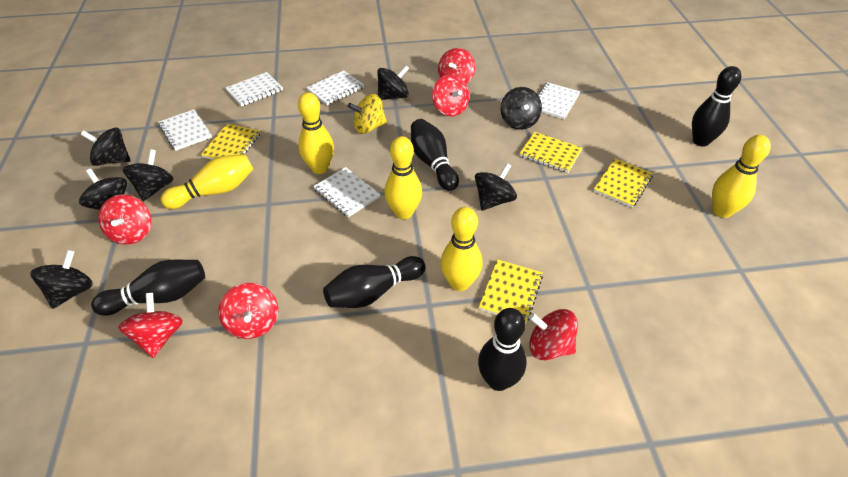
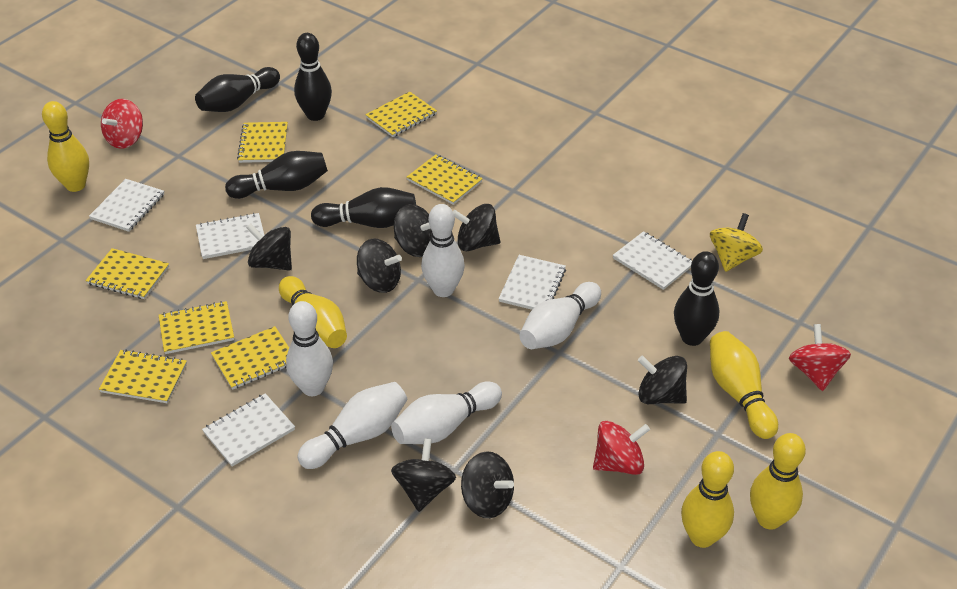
red spinning top: 6 -> 3
white bowling pin: 0 -> 5
yellow notebook: 4 -> 7

